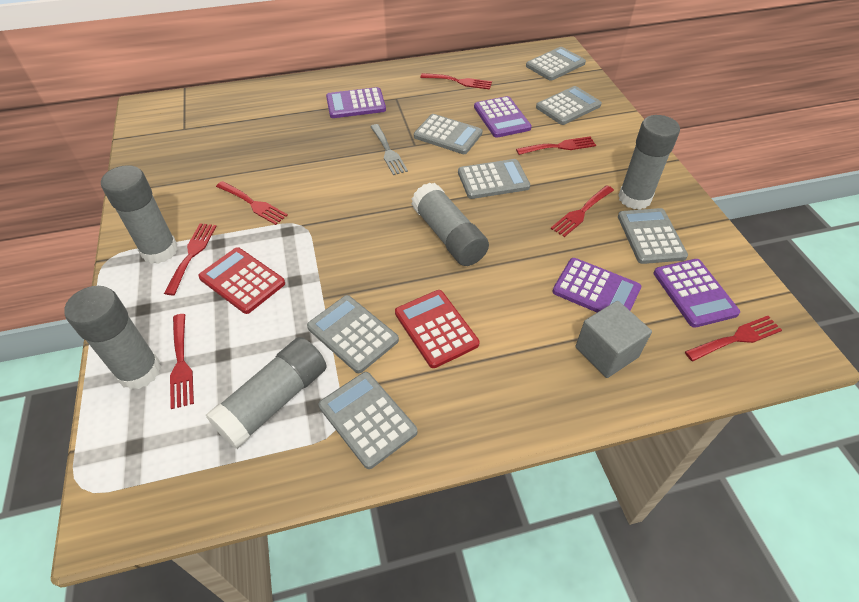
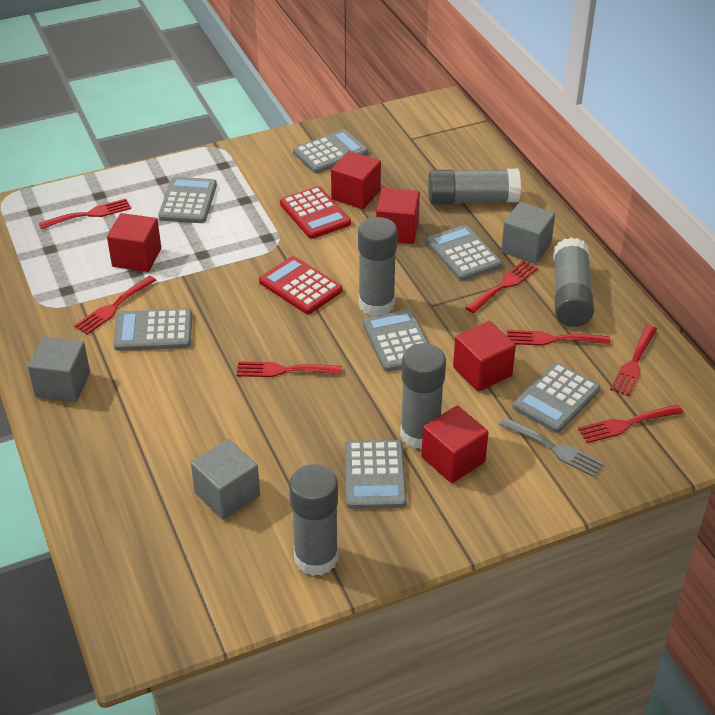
grey cube: 1 -> 3
purple calculator: 4 -> 0
red cube: 0 -> 5

